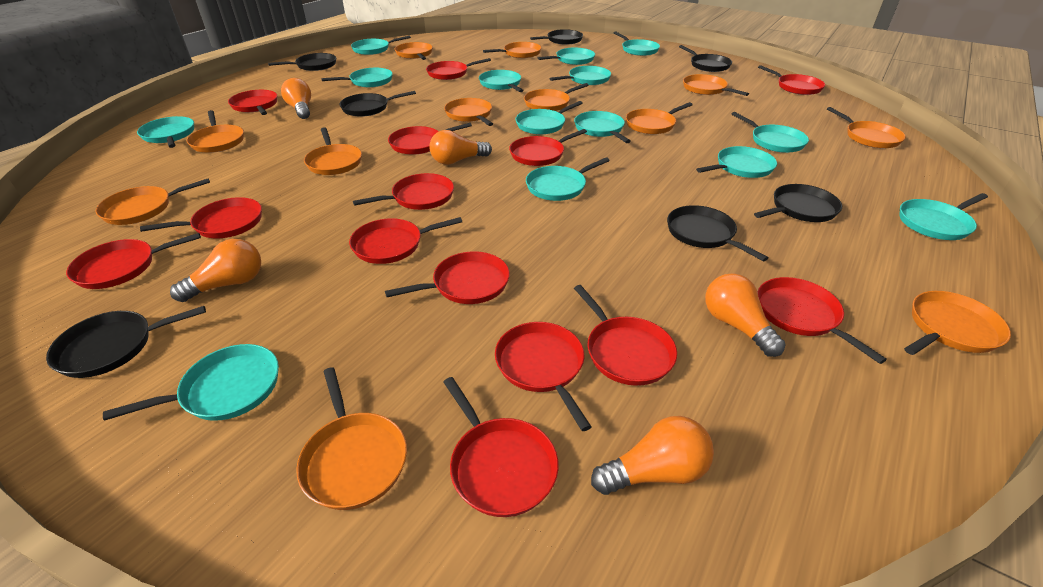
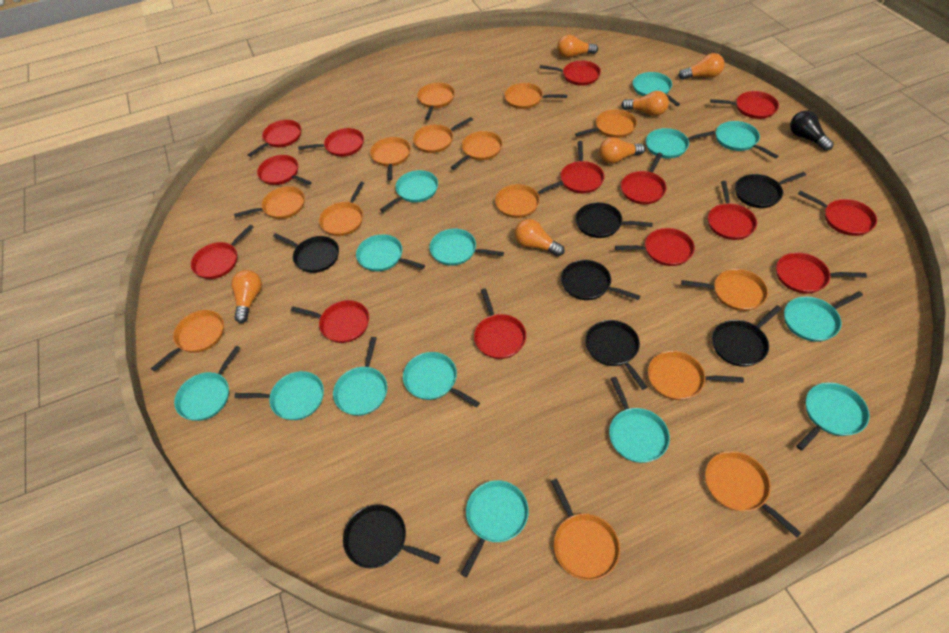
black light bulb: 0 -> 1
orange light bulb: 5 -> 6
orange pan: 12 -> 14

